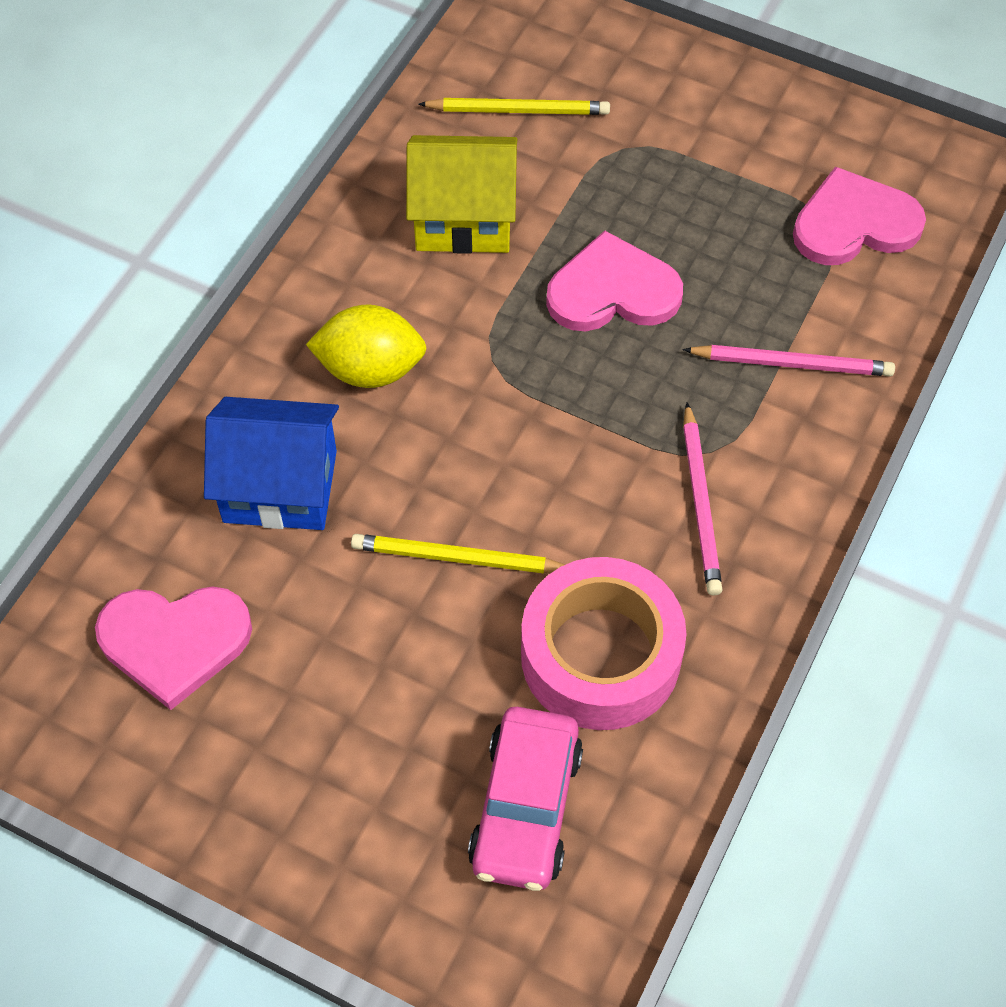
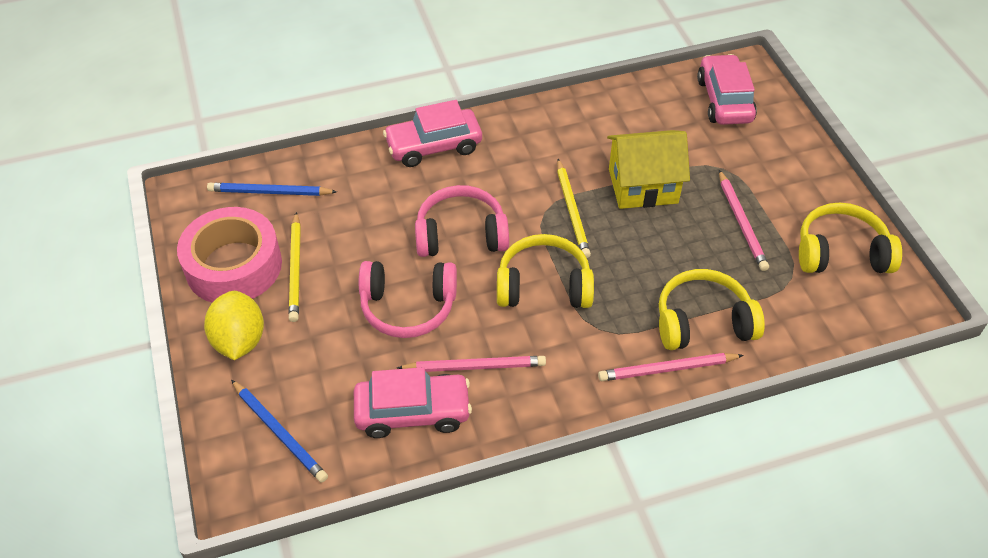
blue house: 1 -> 0
blue pencil: 0 -> 2
pink car: 1 -> 3
pink headphones: 0 -> 2
pink heart: 3 -> 0
pink pencil: 2 -> 3
yellow headphones: 0 -> 3

